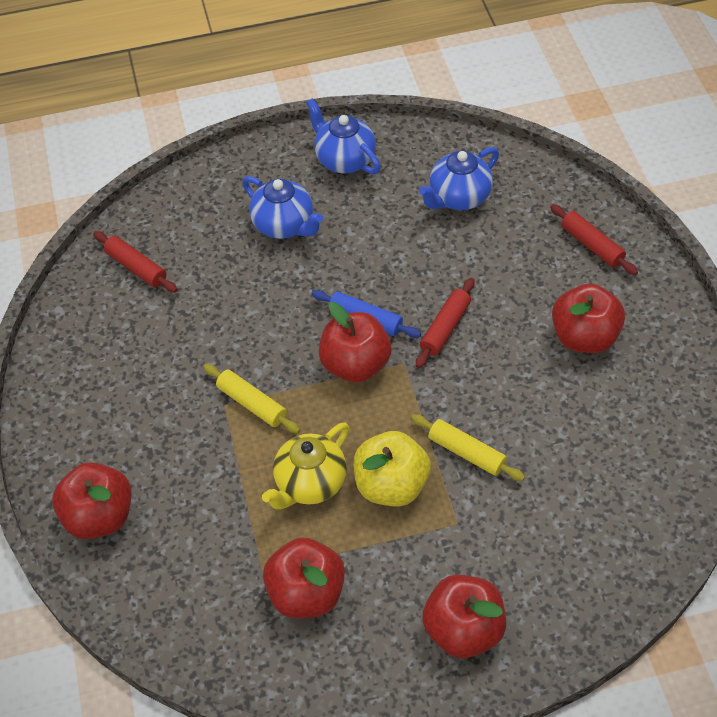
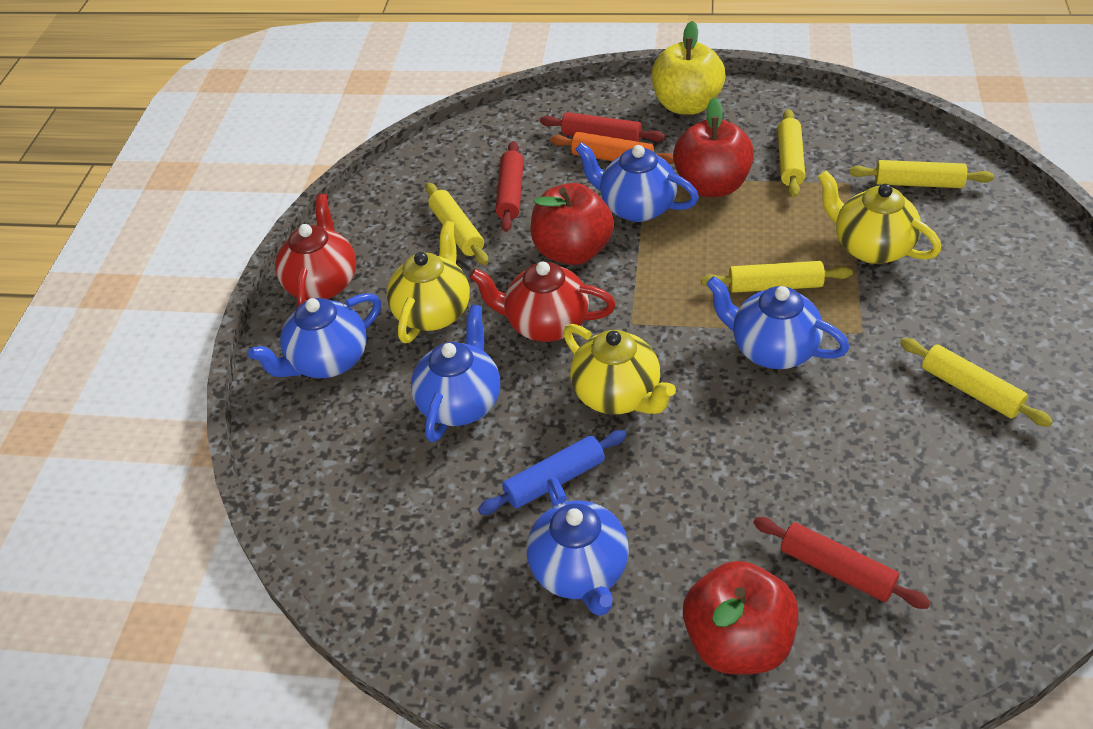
blue teapot: 3 -> 5
orange rolling pin: 0 -> 1
red apple: 5 -> 3
red teapot: 0 -> 2
yellow rolling pin: 2 -> 5
yellow teapot: 1 -> 3

